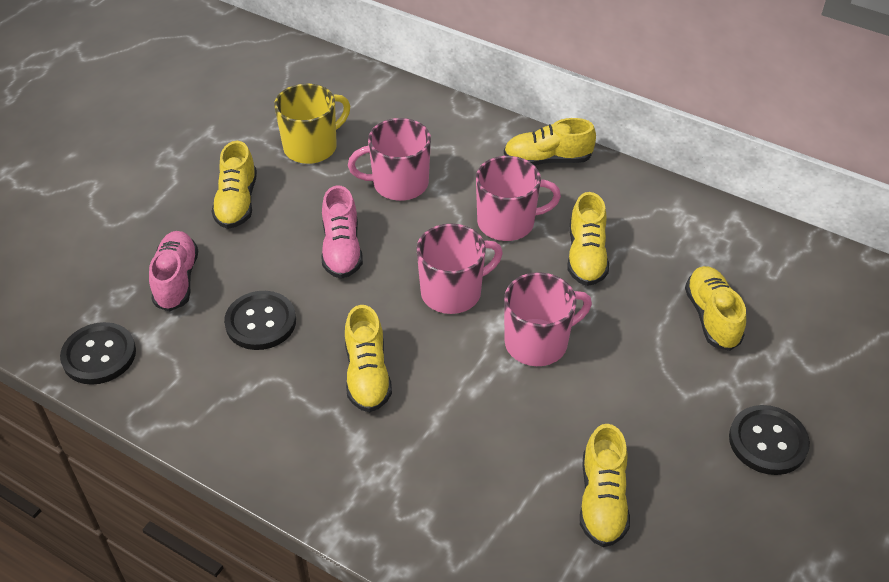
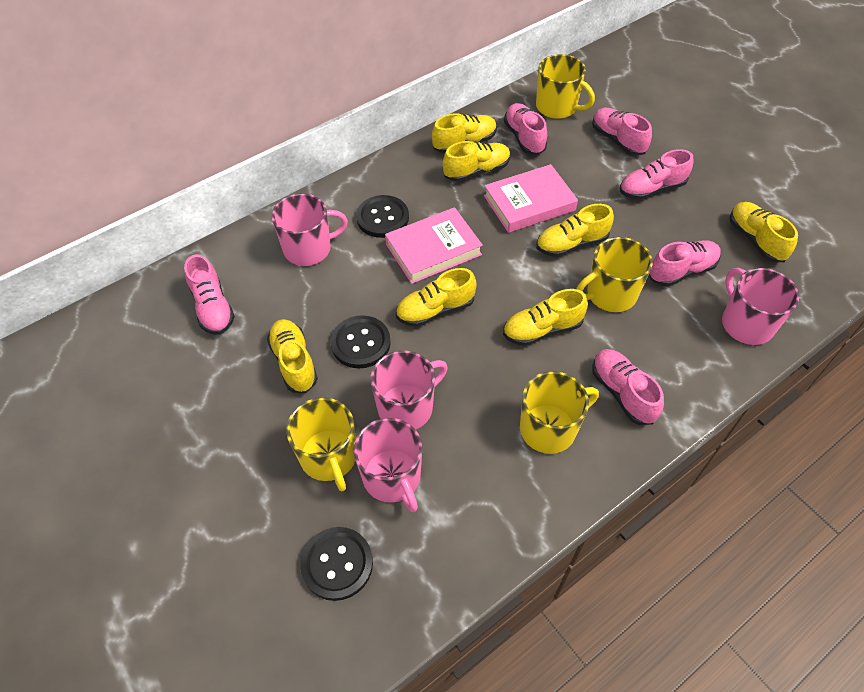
pink book: 0 -> 2
pink shoe: 2 -> 6
yellow mug: 1 -> 4
yellow shoe: 6 -> 7

